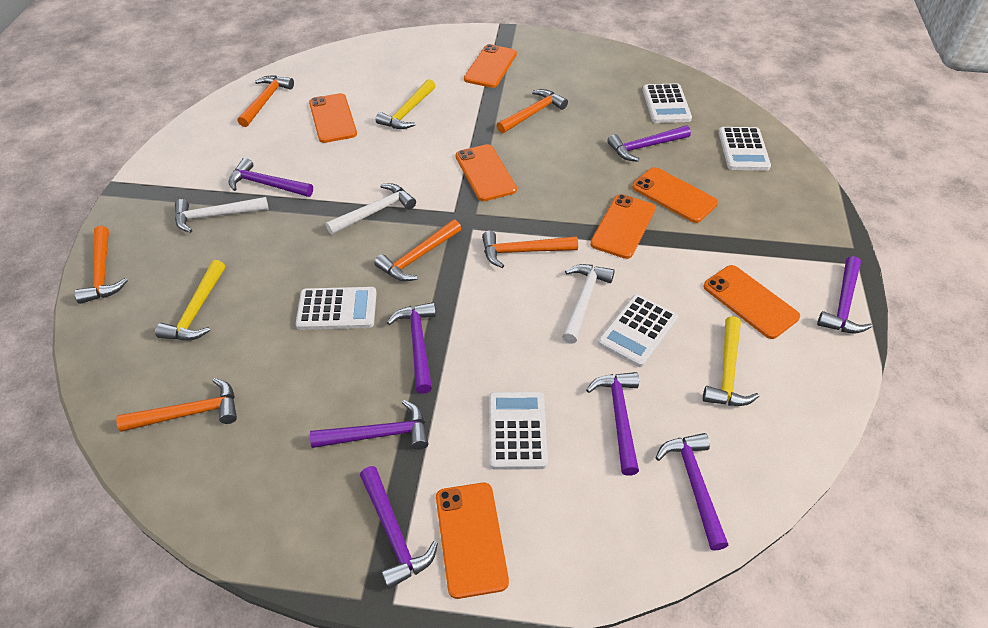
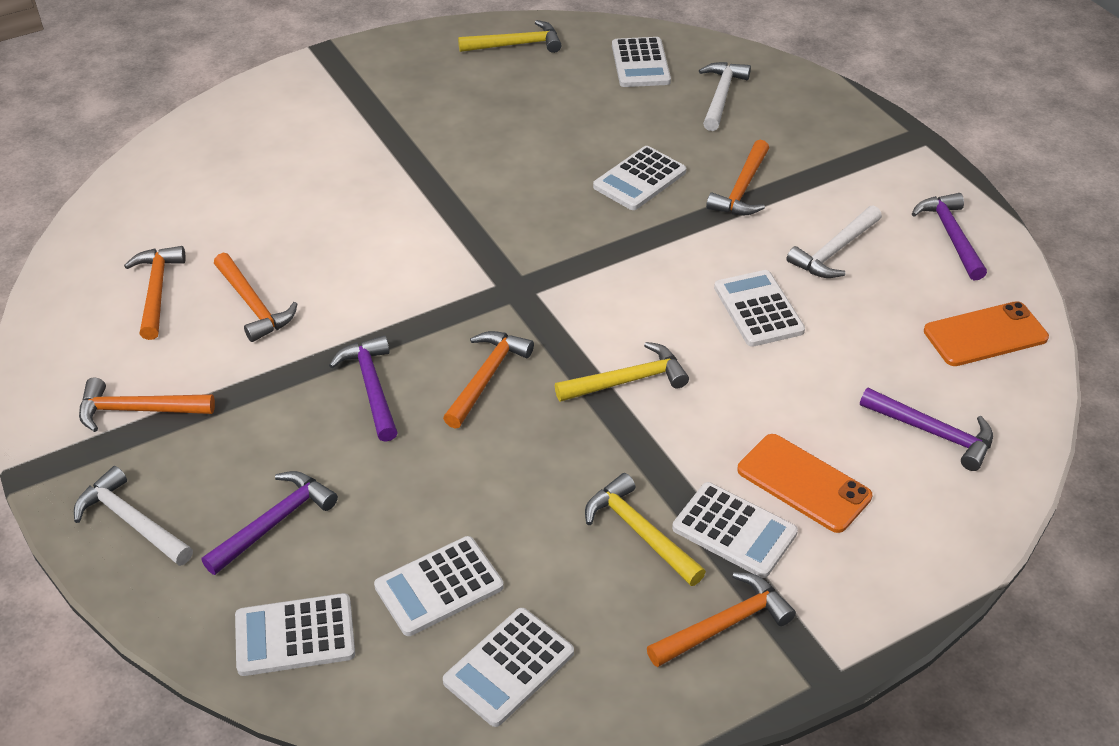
orange phone: 7 -> 2
purple hammer: 8 -> 4
white calculator: 5 -> 7

